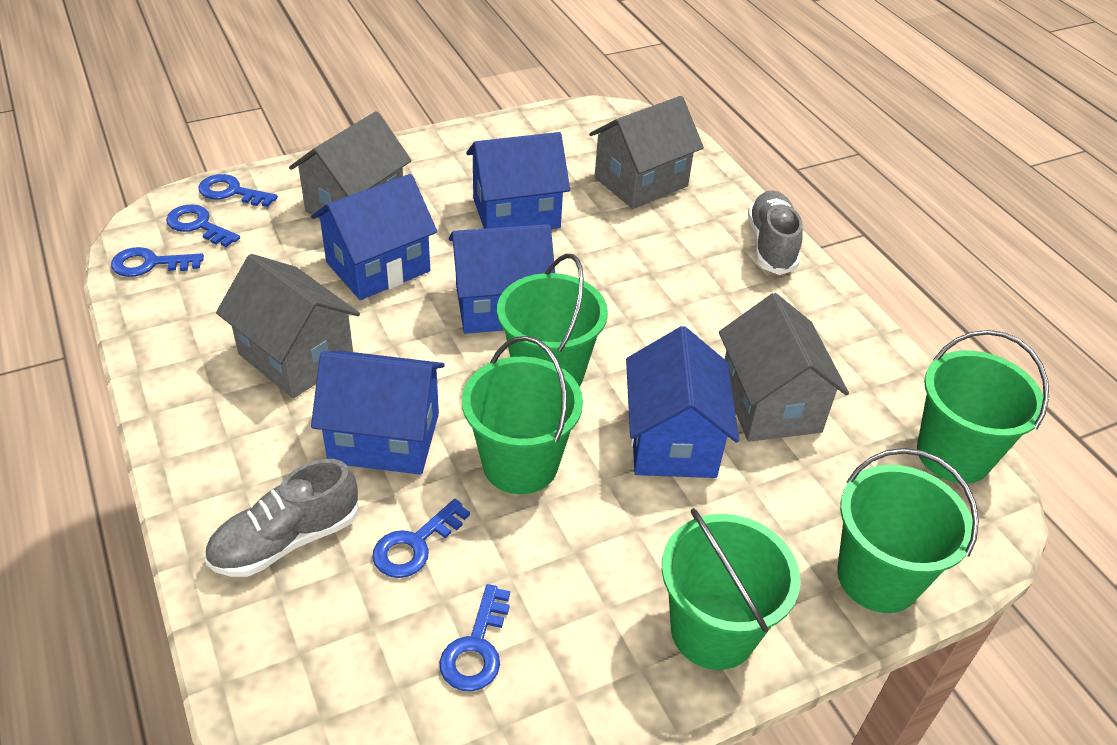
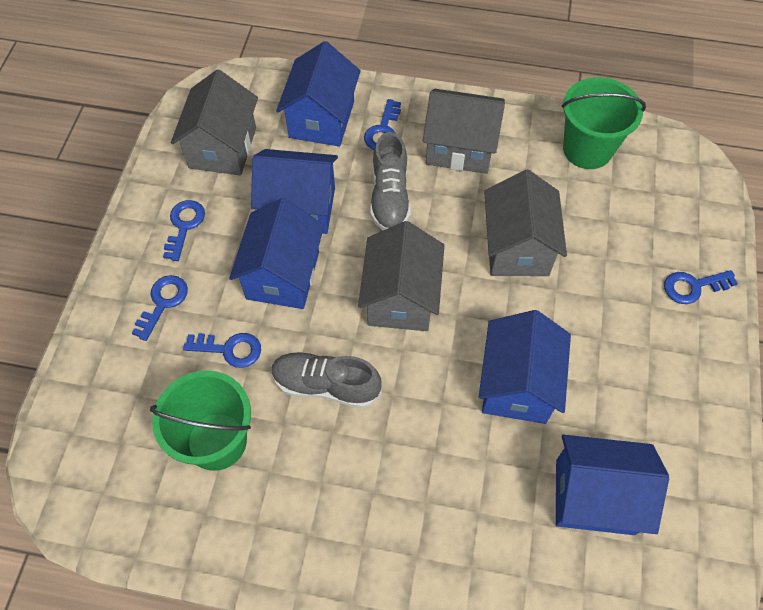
green bucket: 5 -> 2

